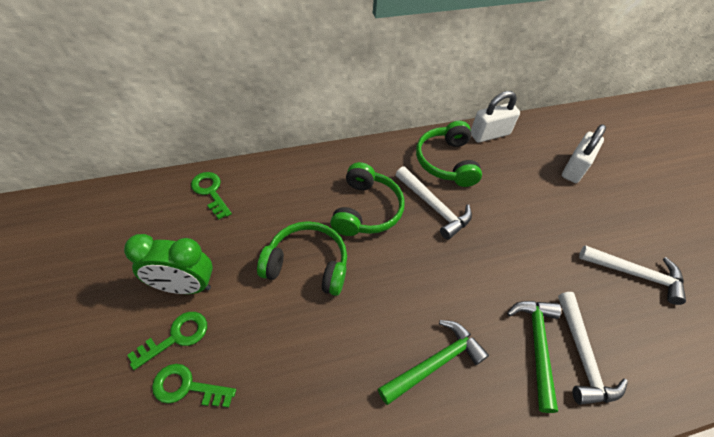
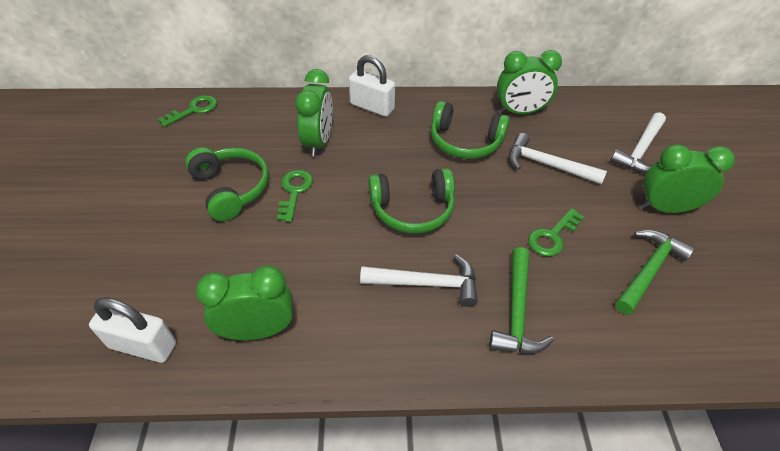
green clock: 1 -> 4

